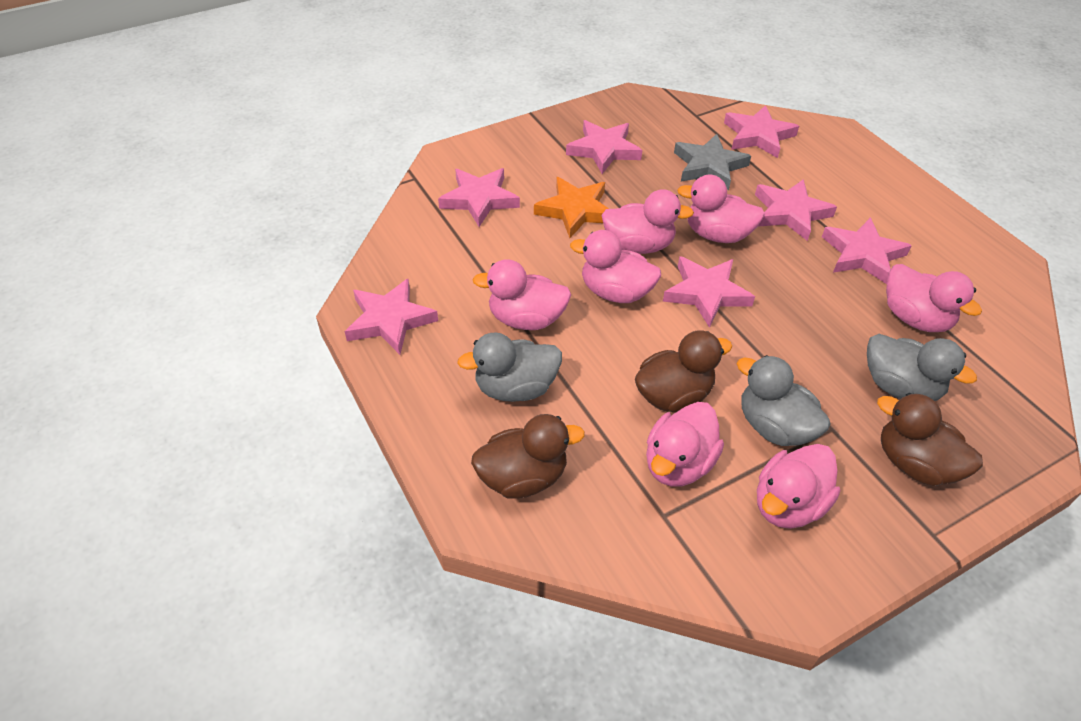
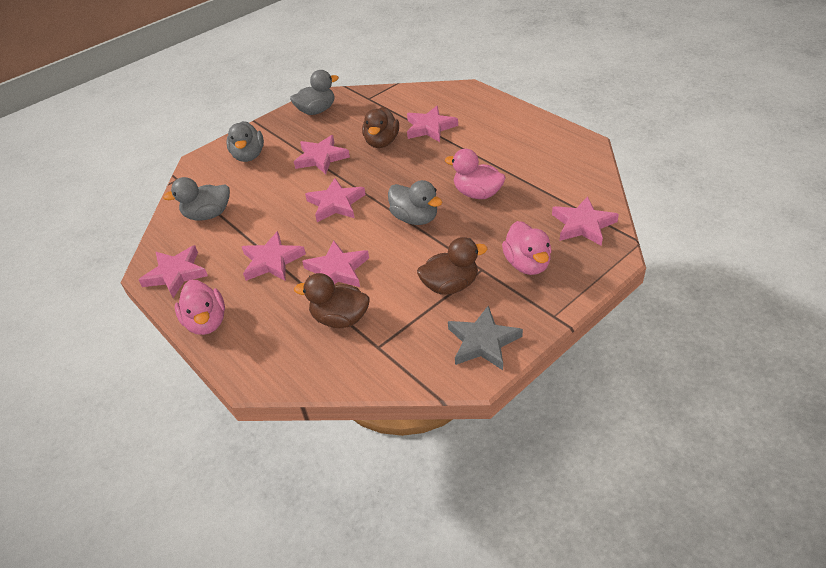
grey duck: 3 -> 4
orange star: 1 -> 0
pink duck: 7 -> 3

